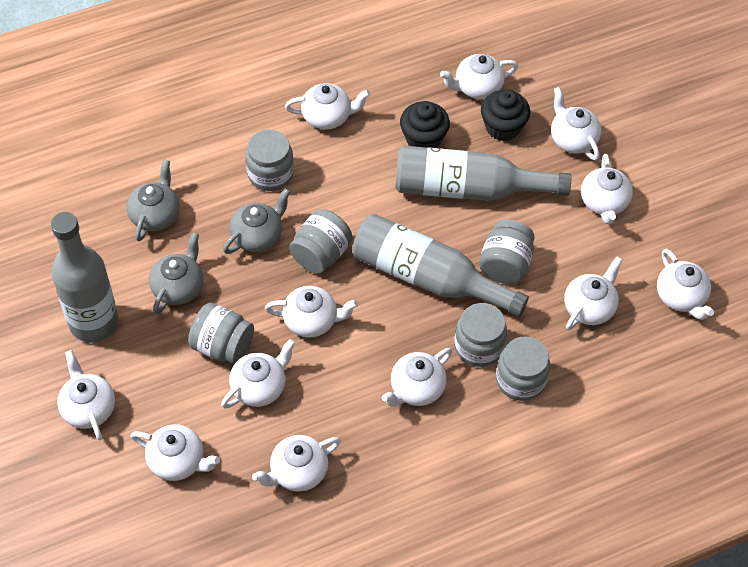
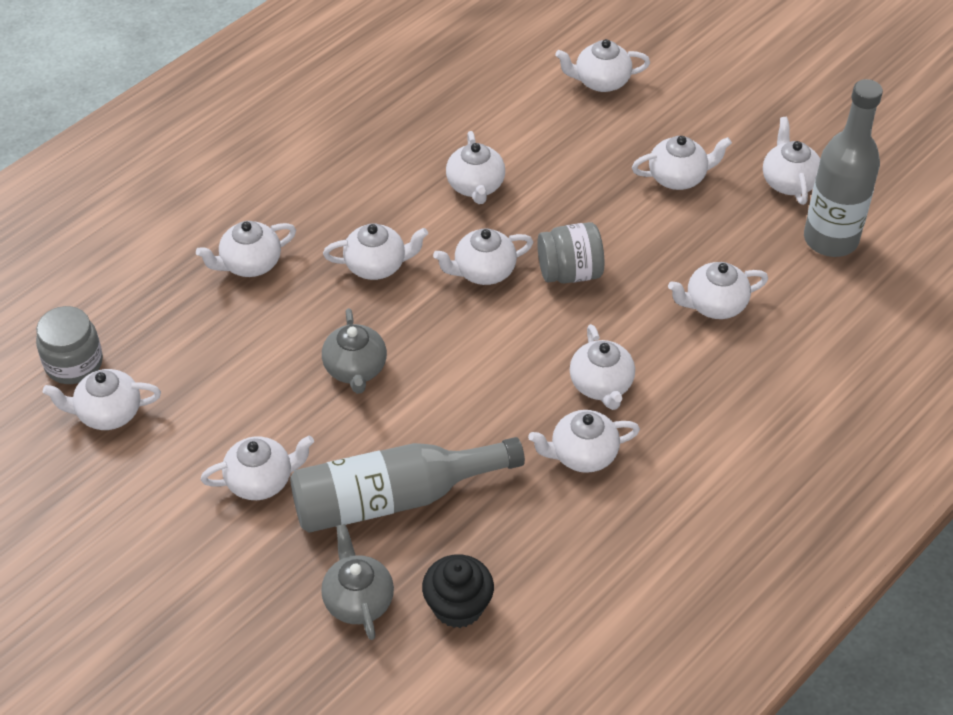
black cupcake: 2 -> 1
grey bottle: 3 -> 2
grey jar: 6 -> 2
grey teapot: 3 -> 2

